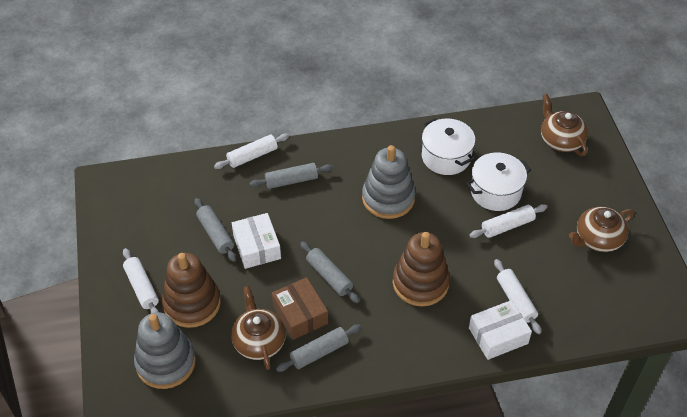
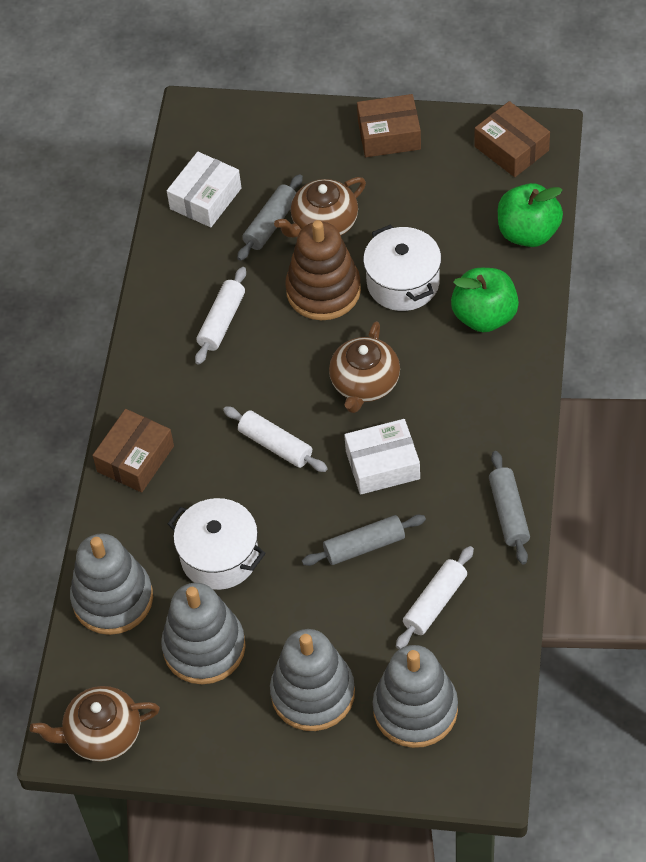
brown box: 1 -> 3
brown stacking toy: 2 -> 1
green apple: 0 -> 2
grey rolling pin: 4 -> 3
grey stacking toy: 2 -> 4
white rolling pin: 4 -> 3

